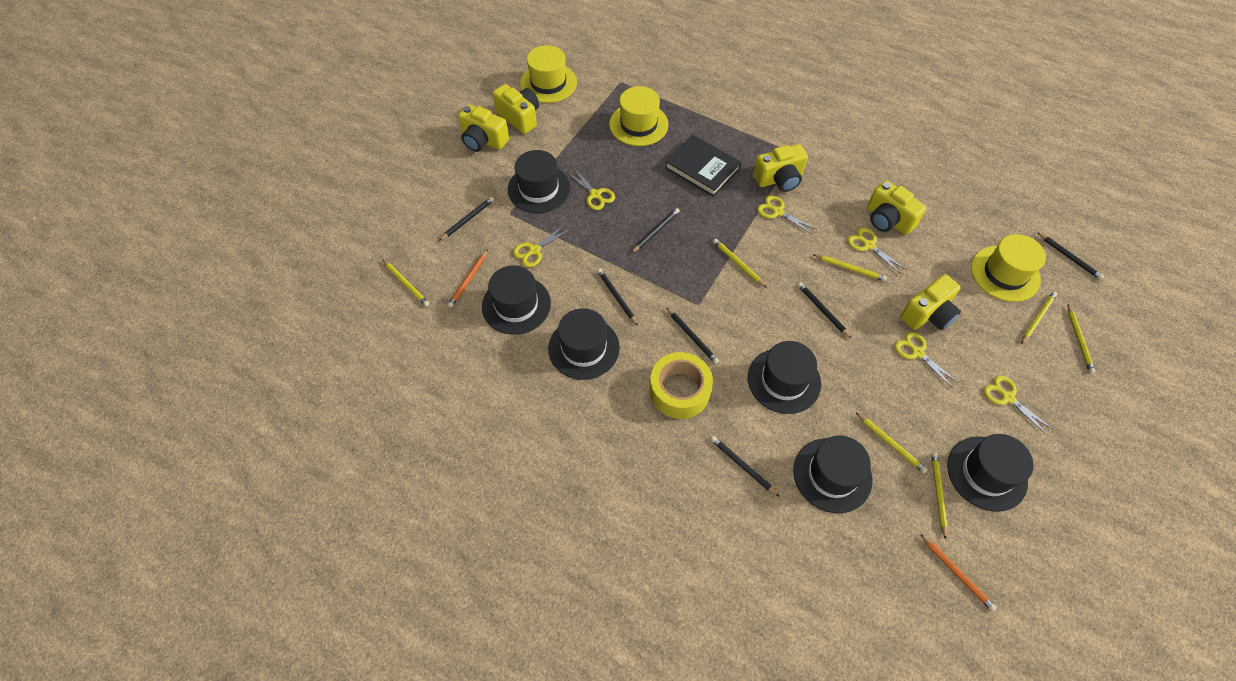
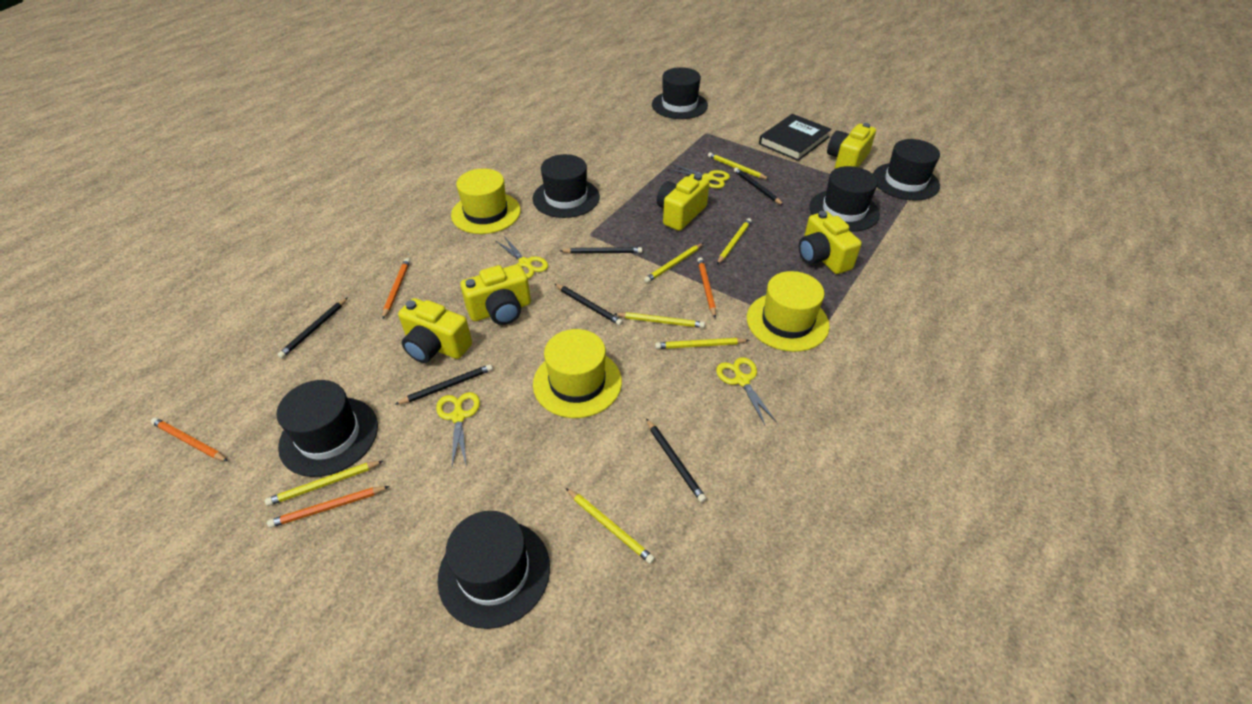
black pencil: 7 -> 6
orange pencil: 2 -> 4
yellow scissors: 6 -> 4
yellow tape: 1 -> 0

